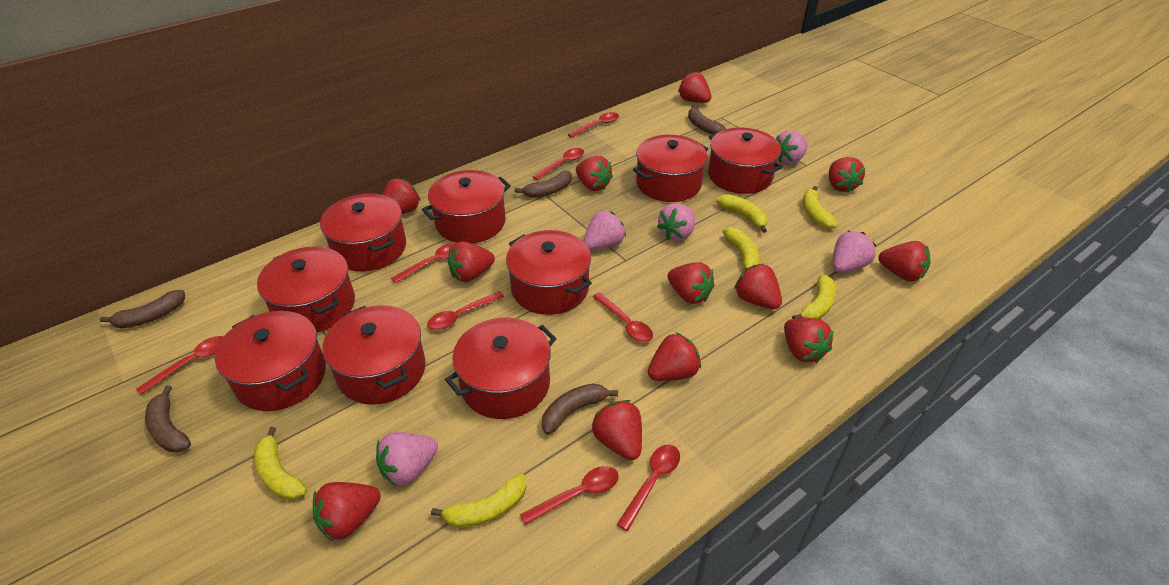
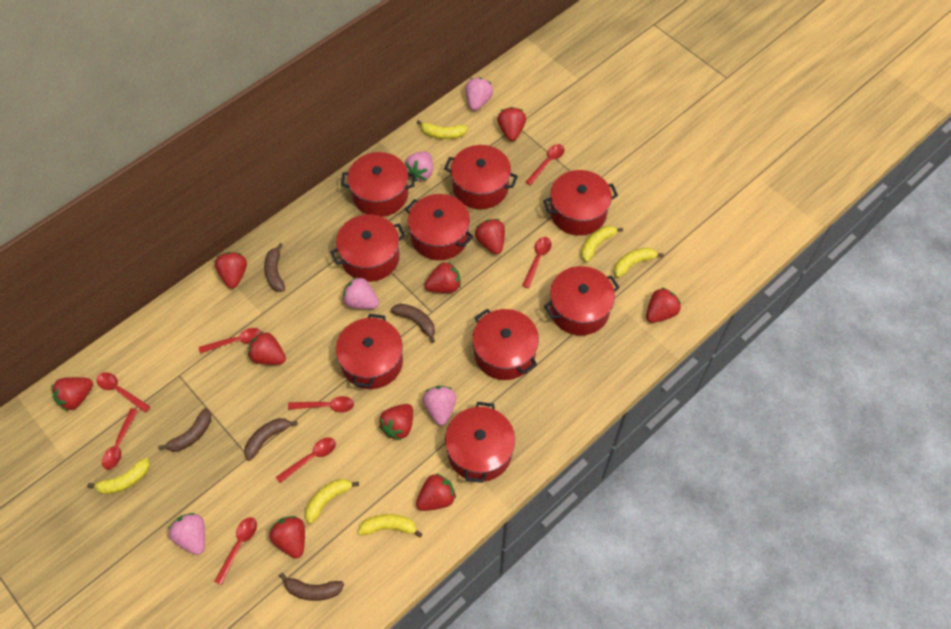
red strawberry: 12 -> 10

